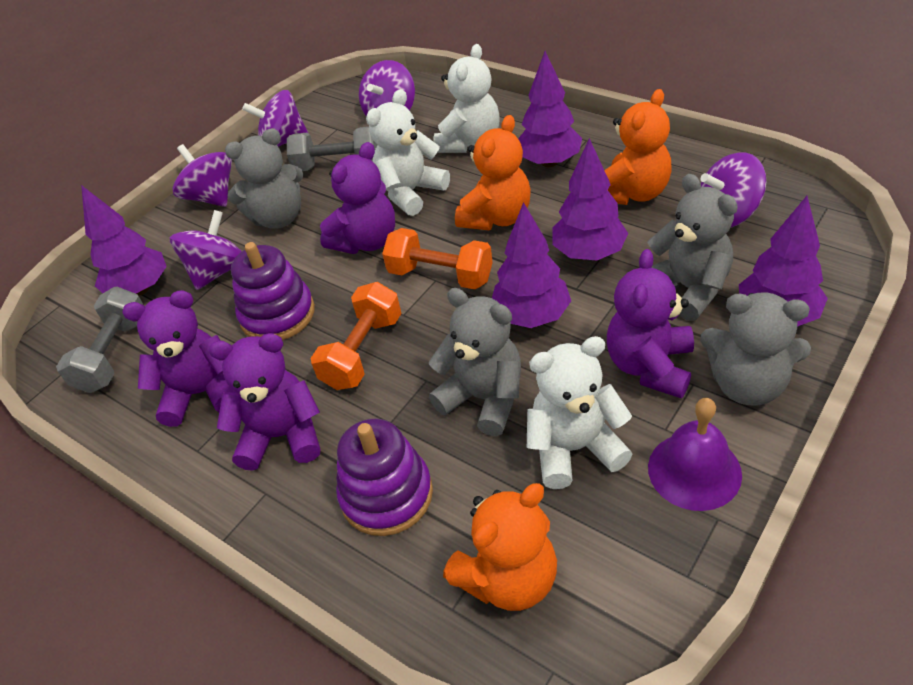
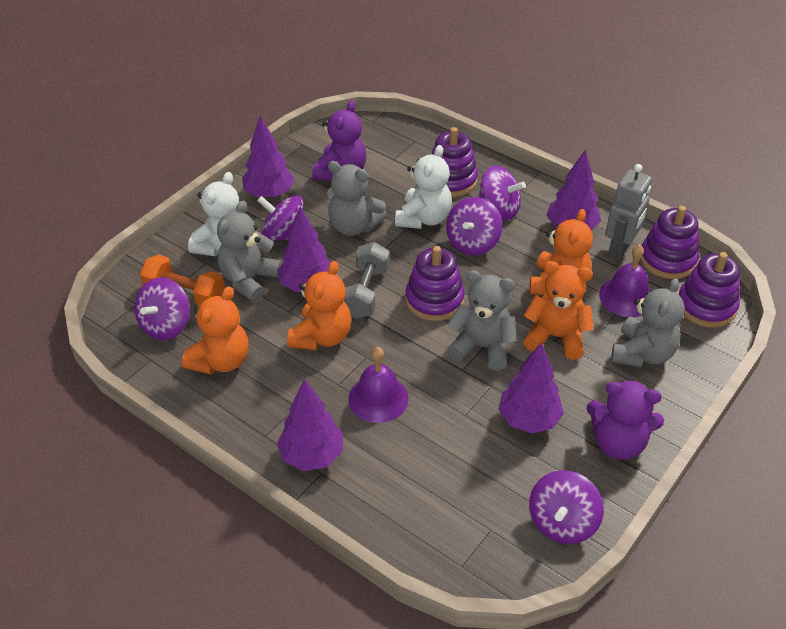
grey dumbbell: 2 -> 1
grey robot: 0 -> 1
orange dumbbell: 2 -> 1
orange teddy bear: 3 -> 4
purple bell: 1 -> 2
purple stacking toy: 2 -> 4
purple teddy bear: 4 -> 2
white teddy bear: 3 -> 2

